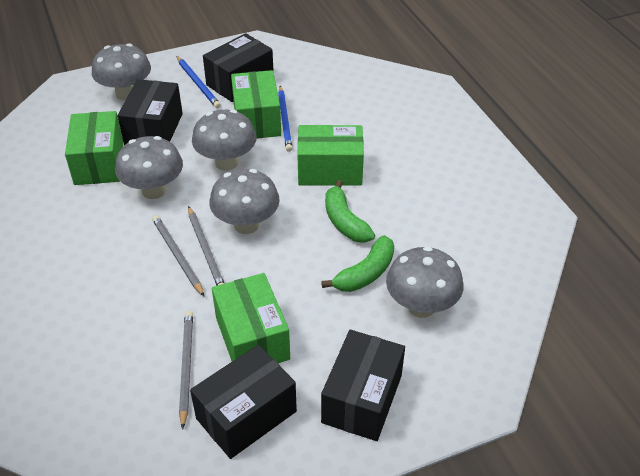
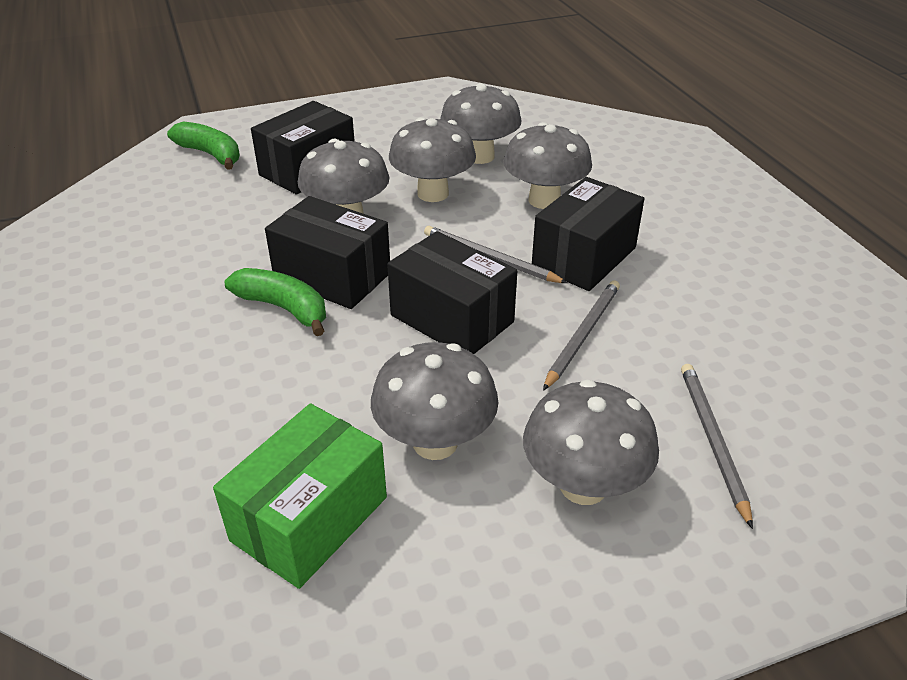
blue pencil: 2 -> 0
green box: 4 -> 1
grey mushroom: 5 -> 6

